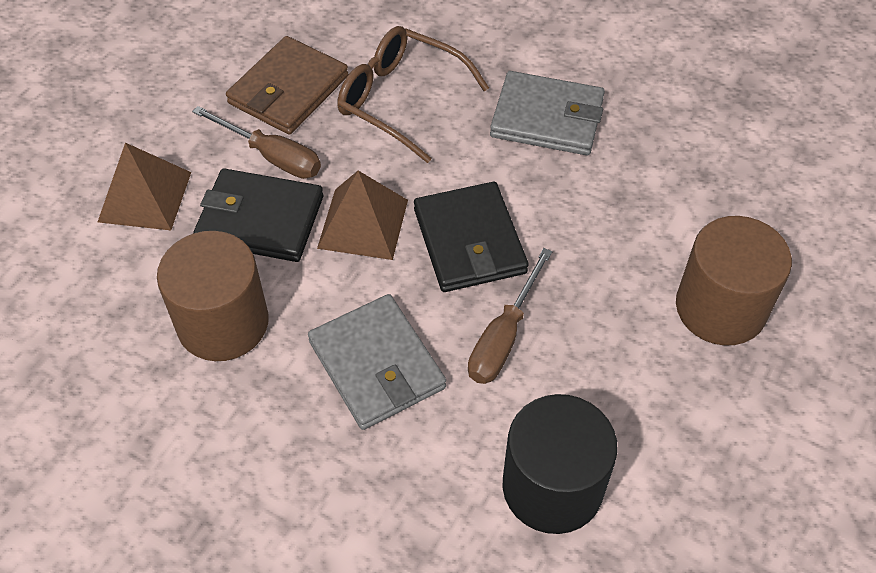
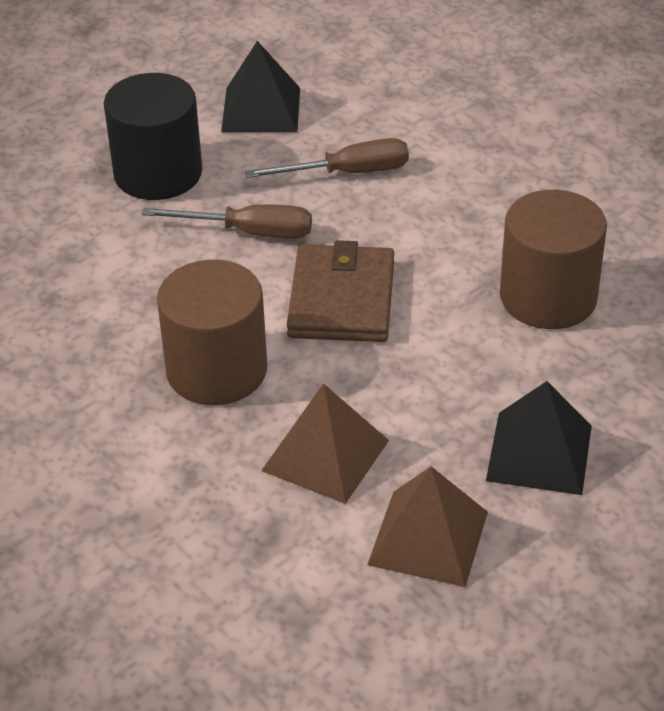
black pyramid: 0 -> 2
black wallet: 2 -> 0
brown glasses: 1 -> 0
grey wallet: 2 -> 0

